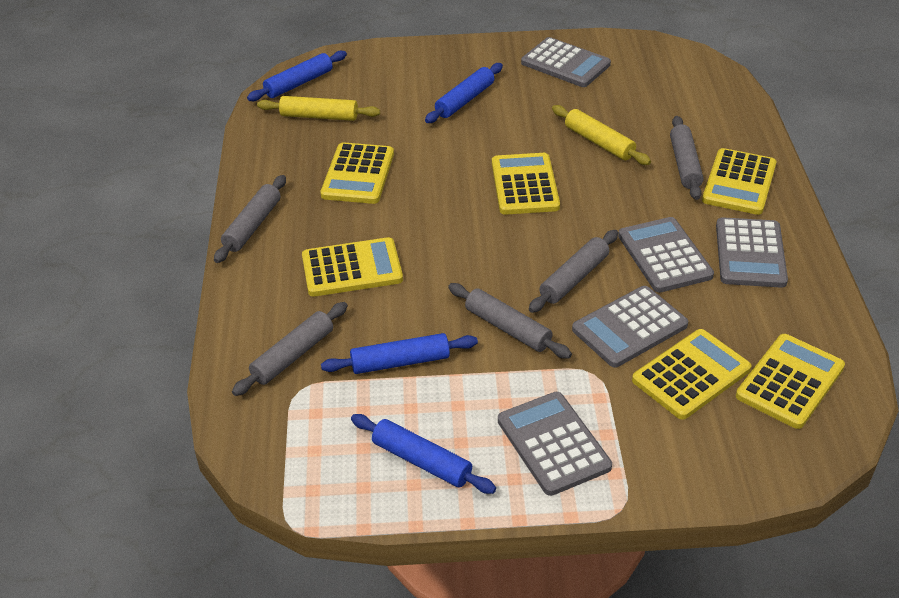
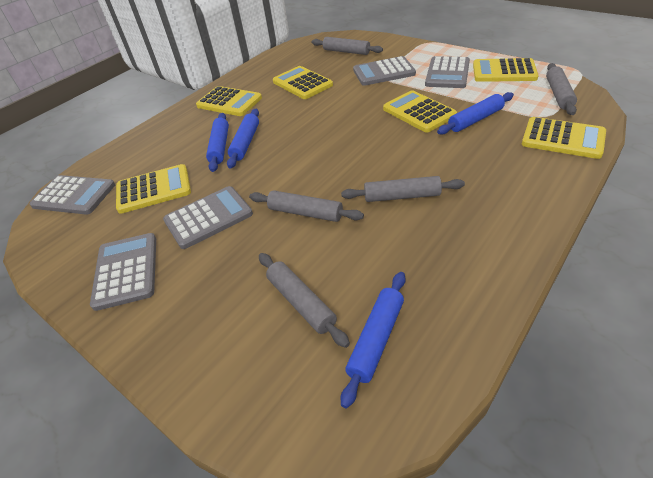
yellow rolling pin: 2 -> 0

